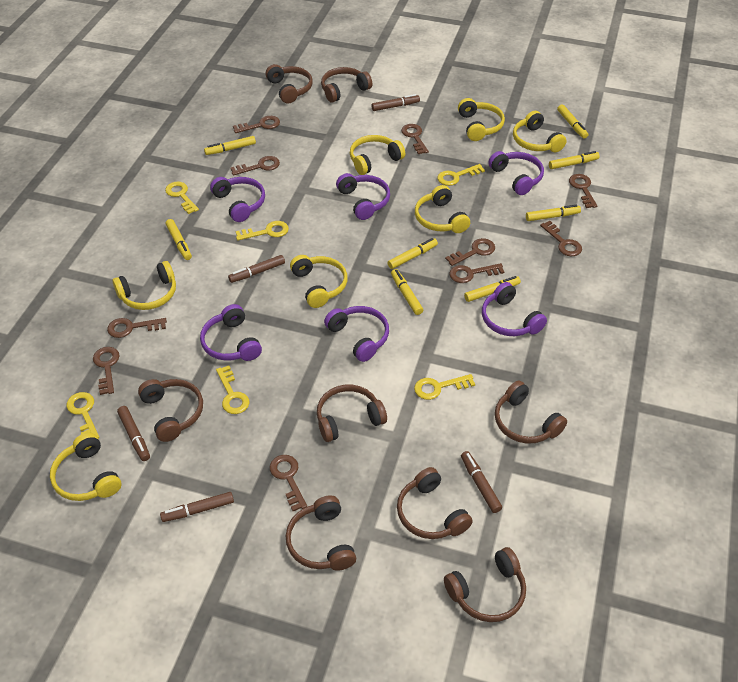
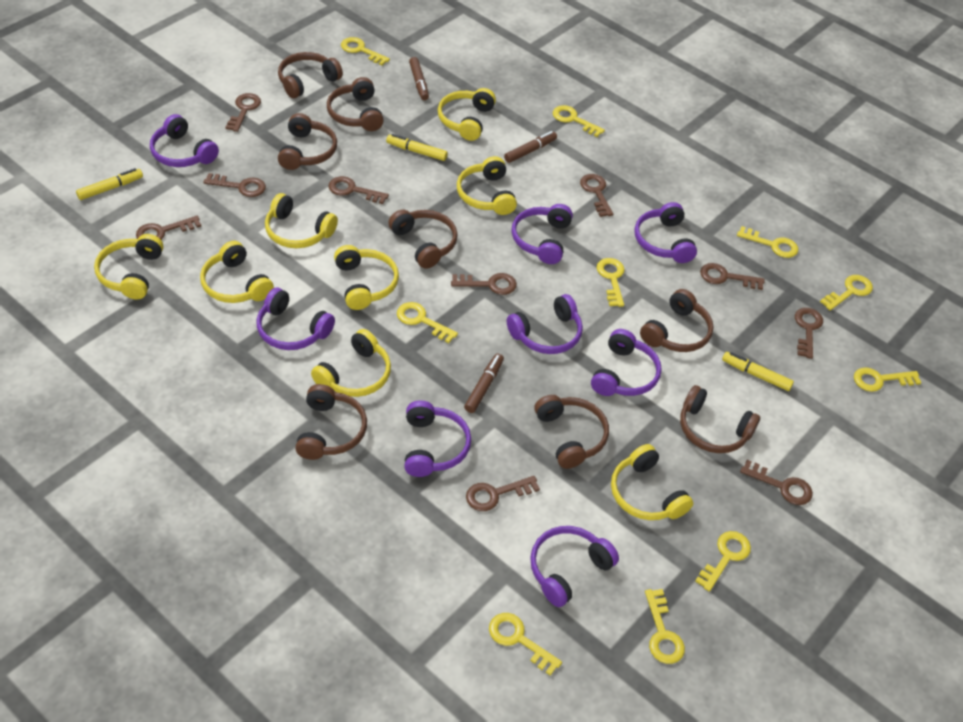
brown marker: 5 -> 3
purple headphones: 6 -> 8
yellow headphones: 7 -> 8
yellow key: 6 -> 10
yellow marker: 8 -> 3

